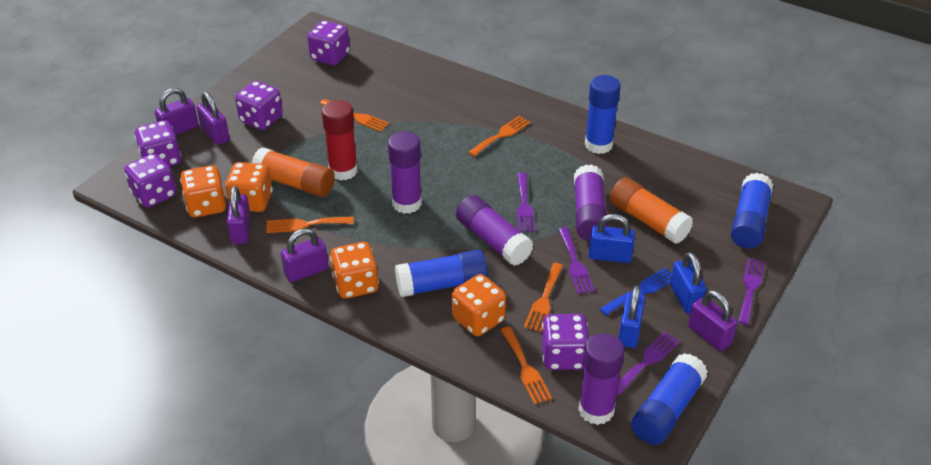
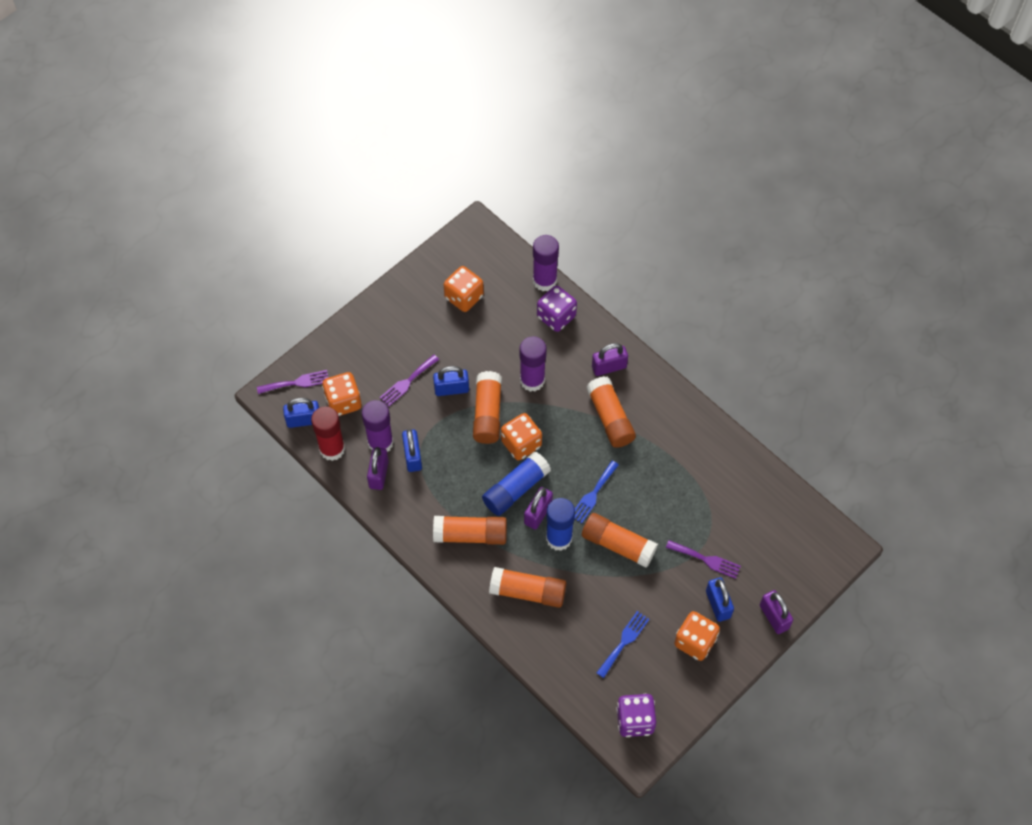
blue fork: 1 -> 2
blue glue stick: 4 -> 2
blue padlock: 3 -> 4
orange fork: 5 -> 0
orange glue stick: 2 -> 5
purple dice: 5 -> 2
purple fork: 4 -> 3
purple glue stick: 4 -> 3
purple padlock: 5 -> 4

